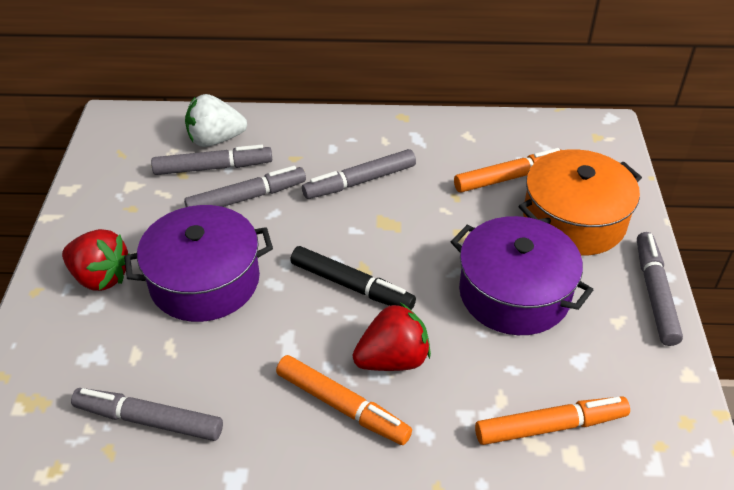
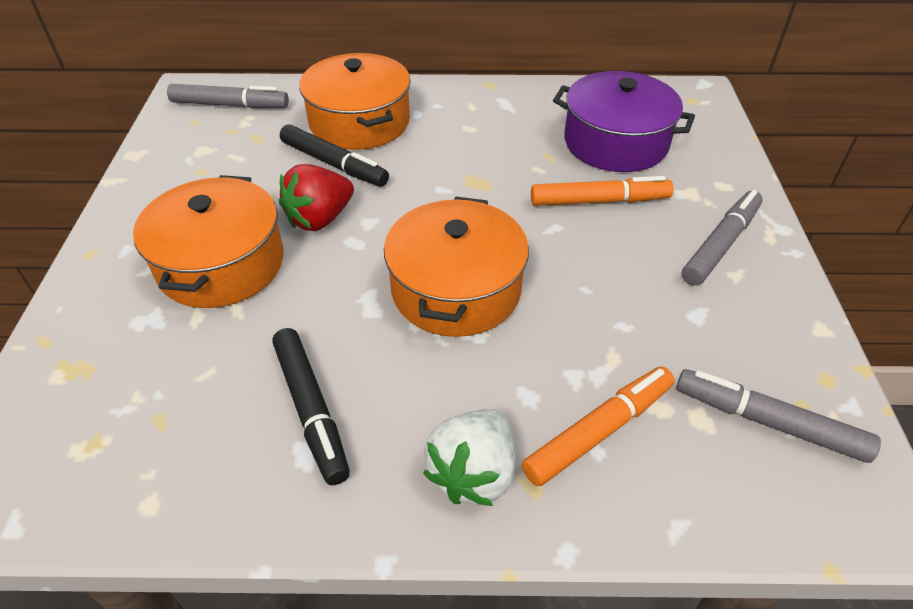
black marker: 1 -> 2
grey marker: 5 -> 3
orange marker: 3 -> 2
orange pot: 1 -> 3
purple pot: 2 -> 1
red strawberry: 2 -> 1

